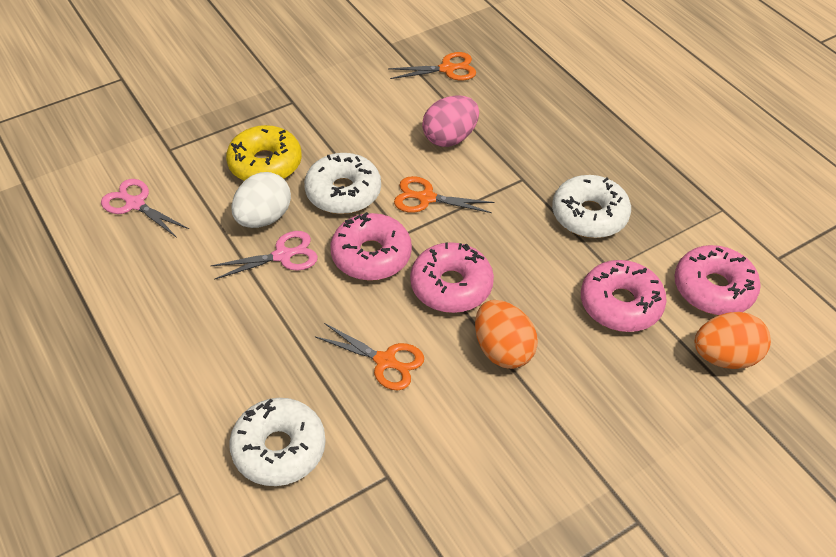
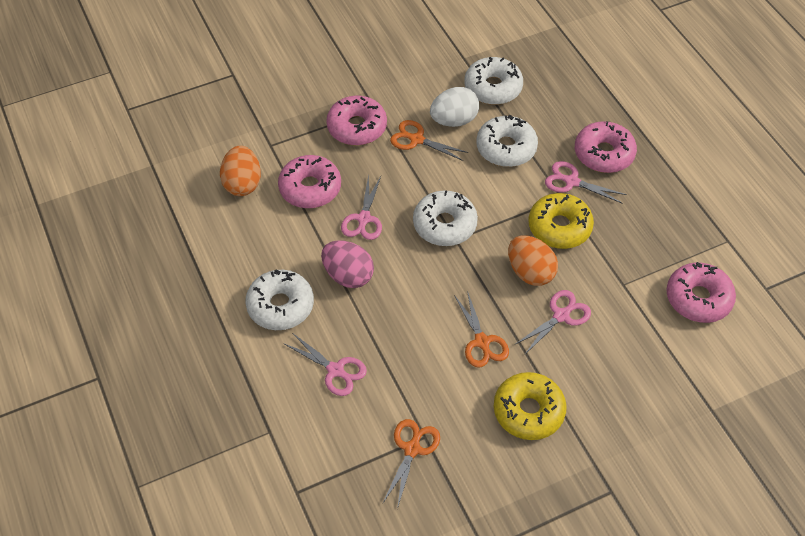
pink scissors: 2 -> 4
white donut: 3 -> 4
yellow donut: 1 -> 2

